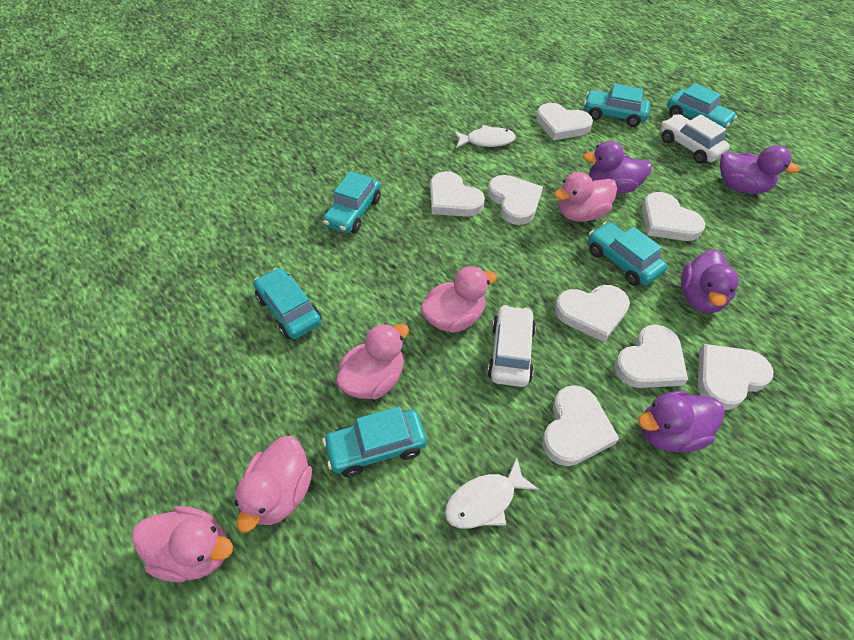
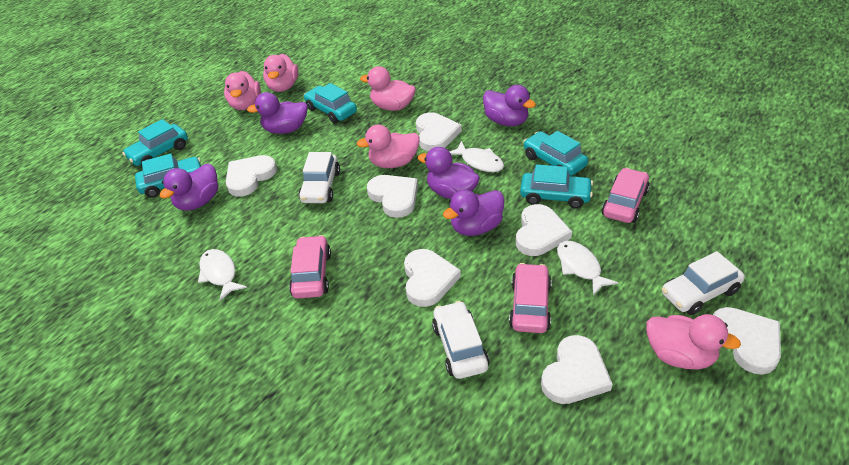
pink car: 0 -> 3
purple duck: 4 -> 5
turquoise car: 6 -> 5
white car: 2 -> 3
white fish: 2 -> 3
white heart: 8 -> 7

